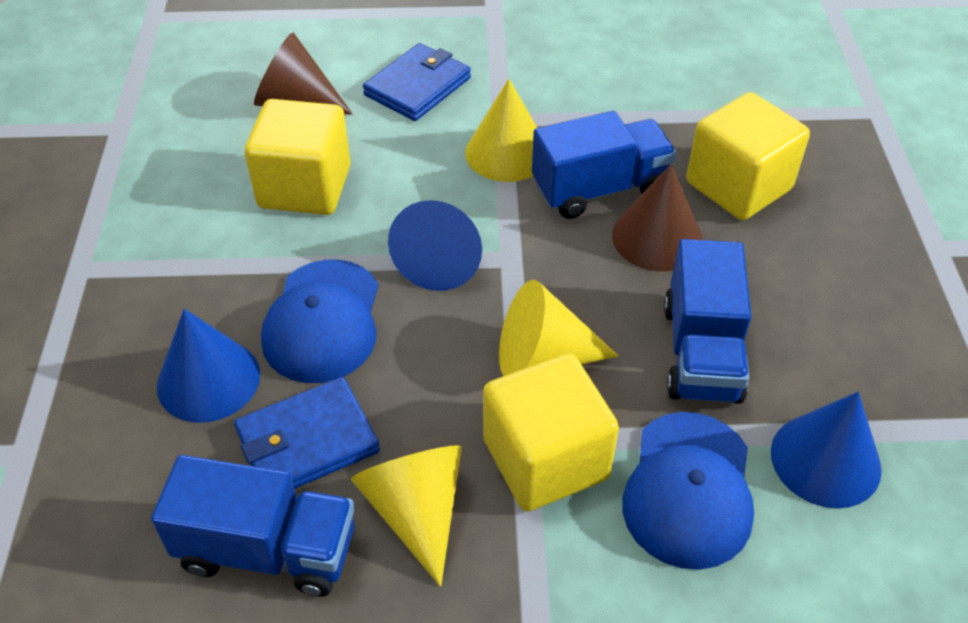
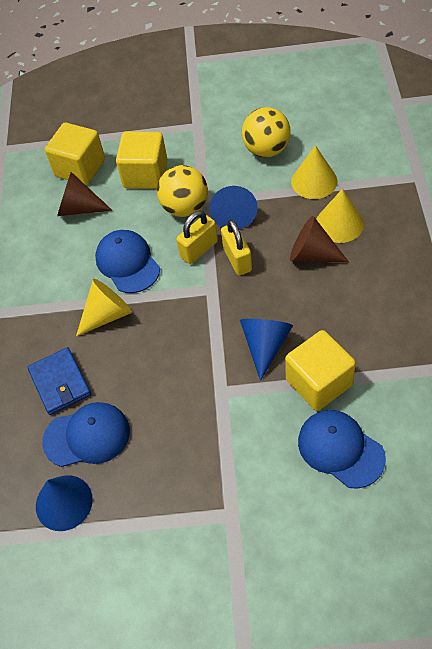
blue cap: 2 -> 3
blue truck: 3 -> 0
blue wallet: 2 -> 1
yellow ball: 0 -> 2
yellow padlock: 0 -> 2

